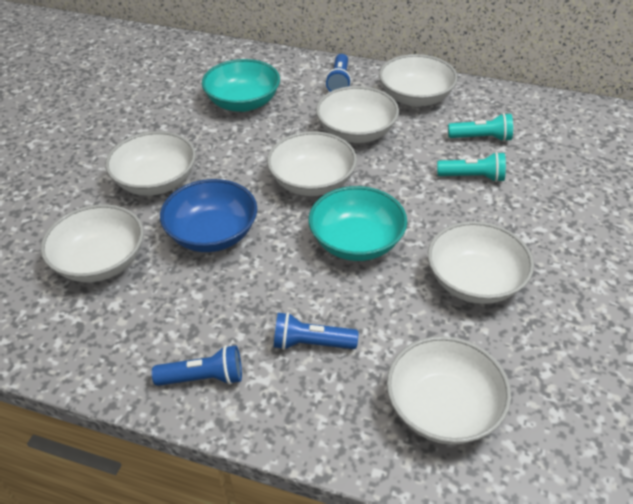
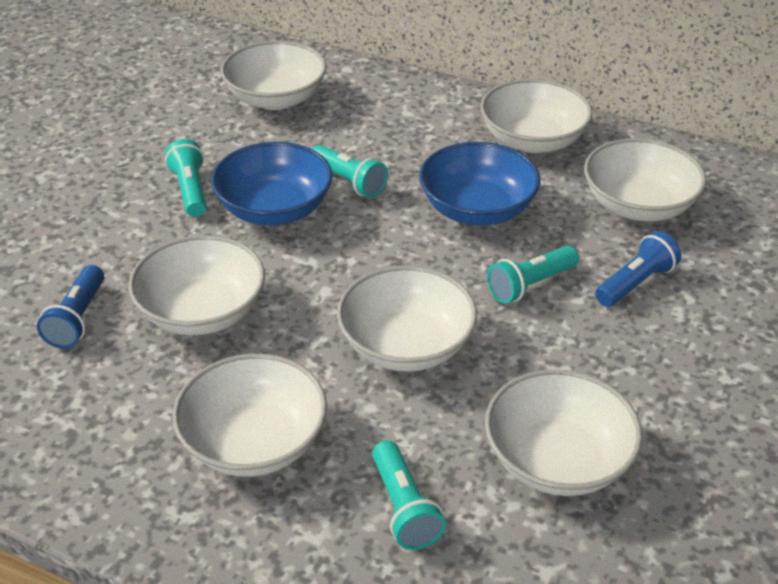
blue bowl: 1 -> 2
blue flashlight: 3 -> 2
turquoise bowl: 2 -> 0
turquoise flashlight: 2 -> 4

